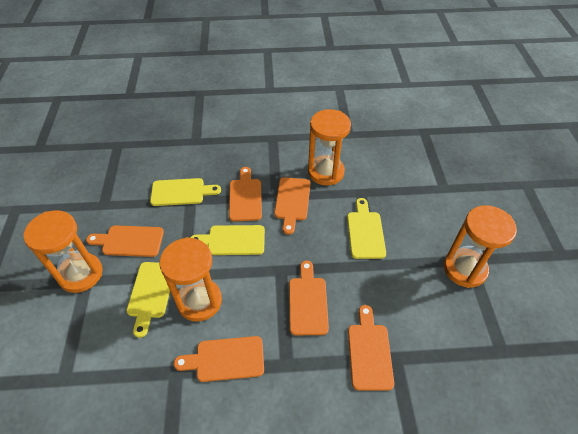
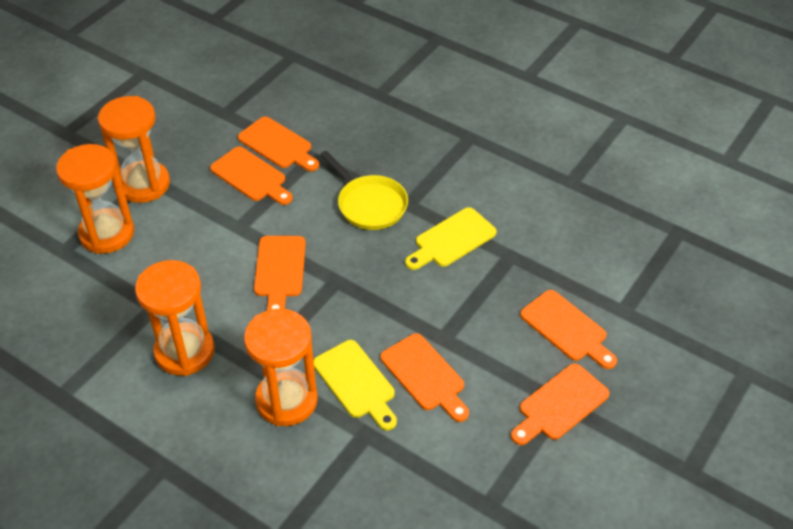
yellow cutting board: 4 -> 2
yellow pan: 0 -> 1

